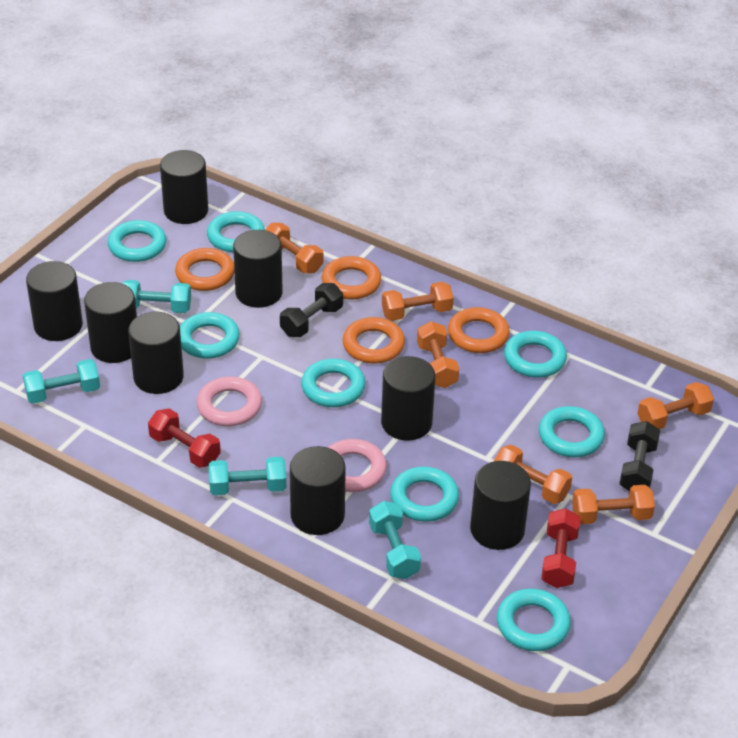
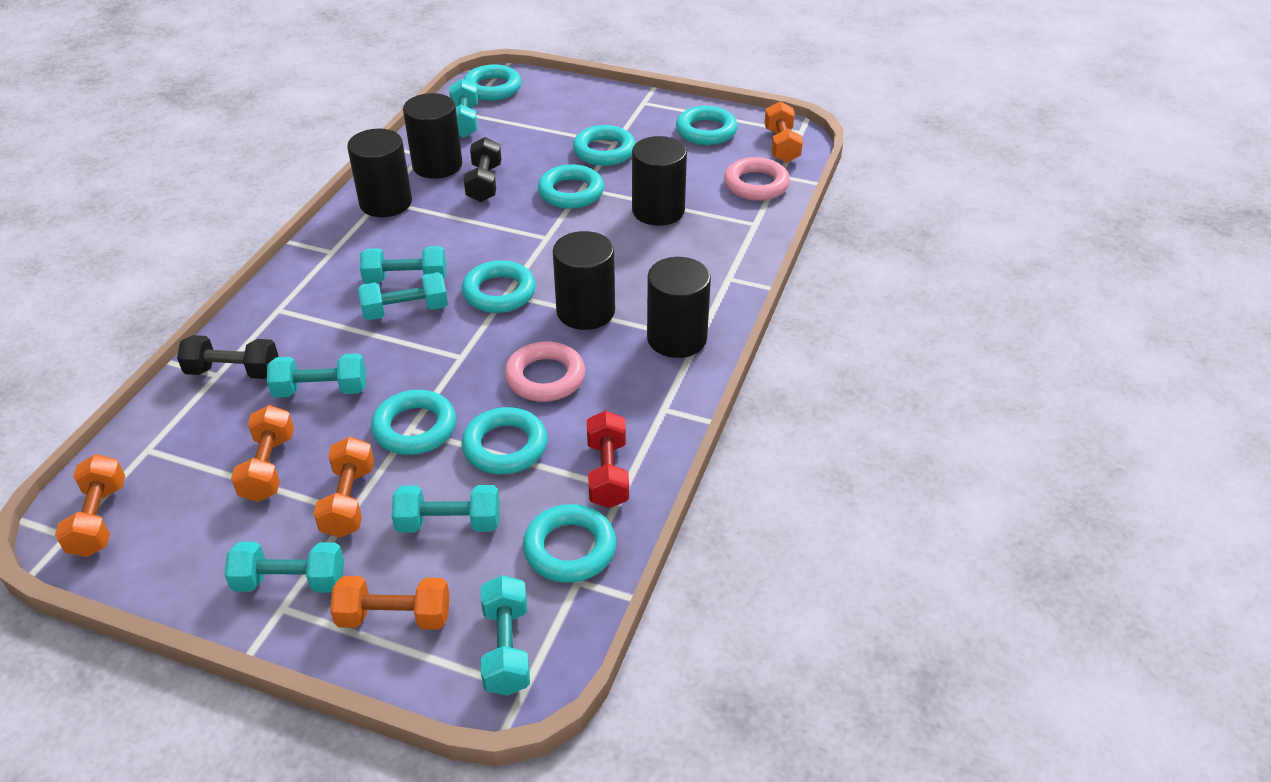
black cylinder: 8 -> 5
orange dumbbell: 6 -> 5
orange ring: 4 -> 0
red dumbbell: 2 -> 1
turquoise dumbbell: 4 -> 7

